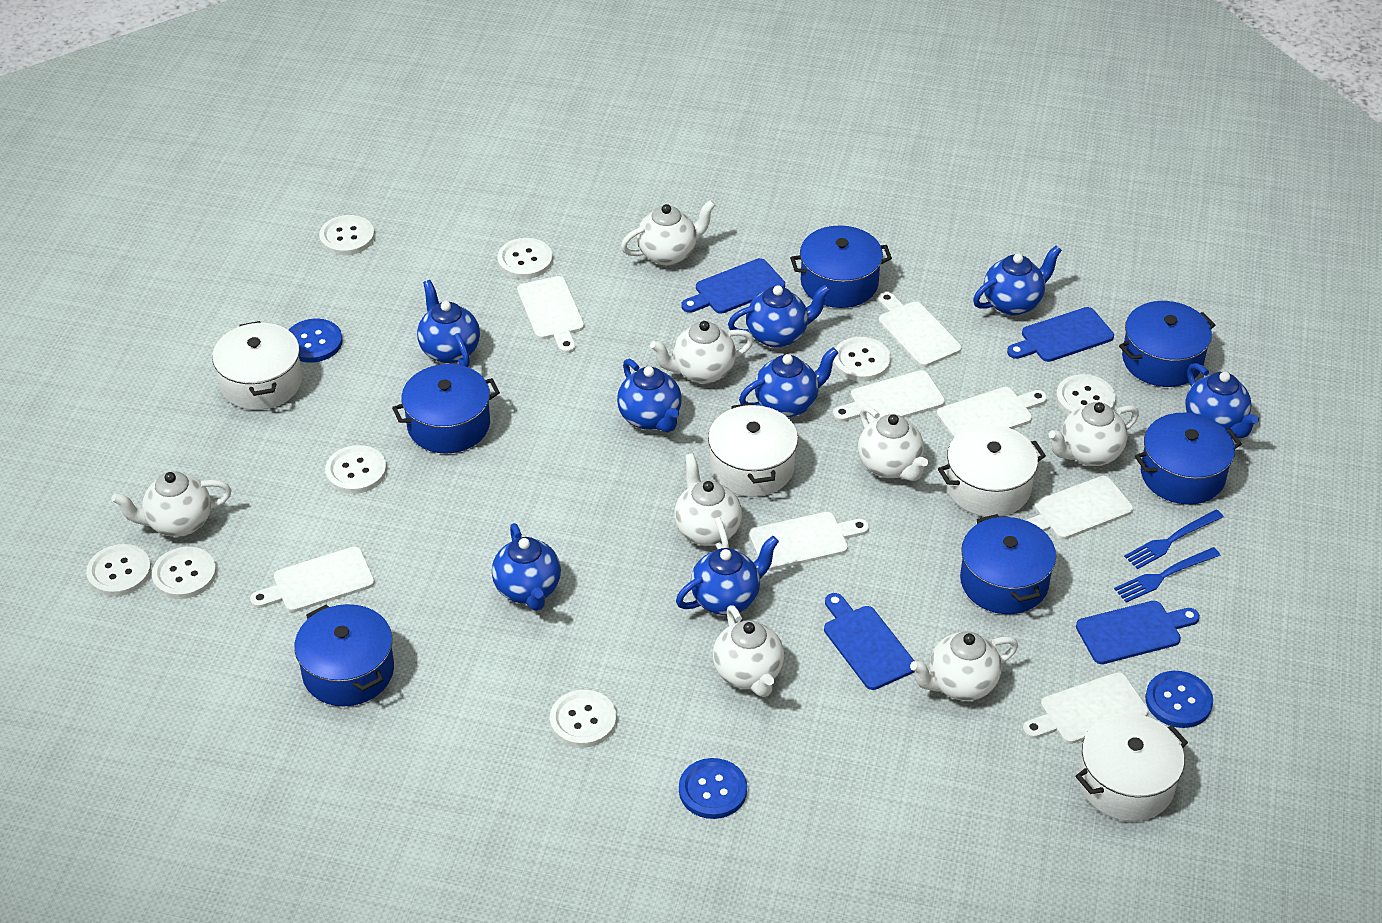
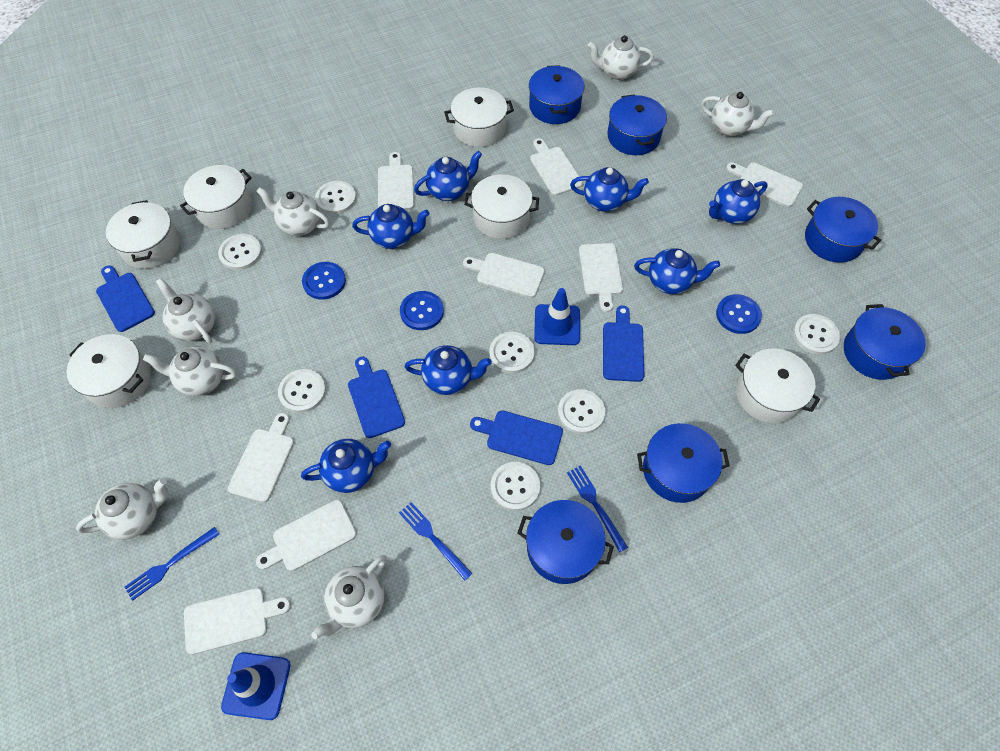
blue fork: 2 -> 3
blue teapot: 8 -> 7
blue traffic cone: 0 -> 2
white button: 8 -> 7
white pot: 4 -> 6
white teapot: 8 -> 7

